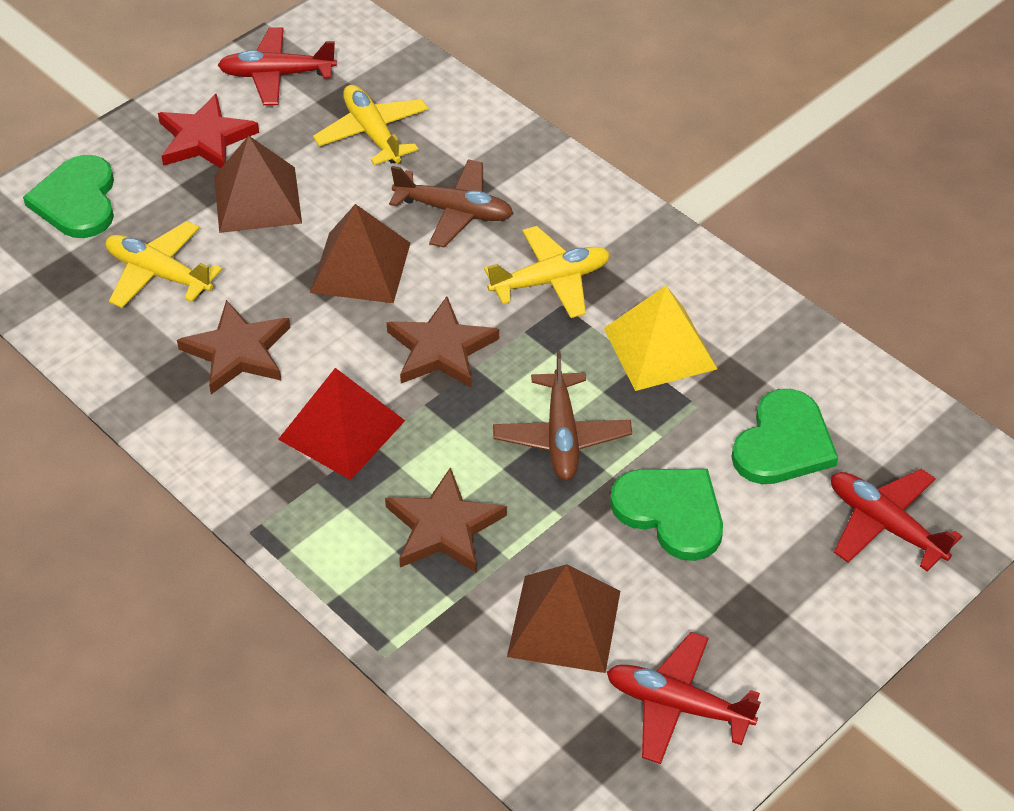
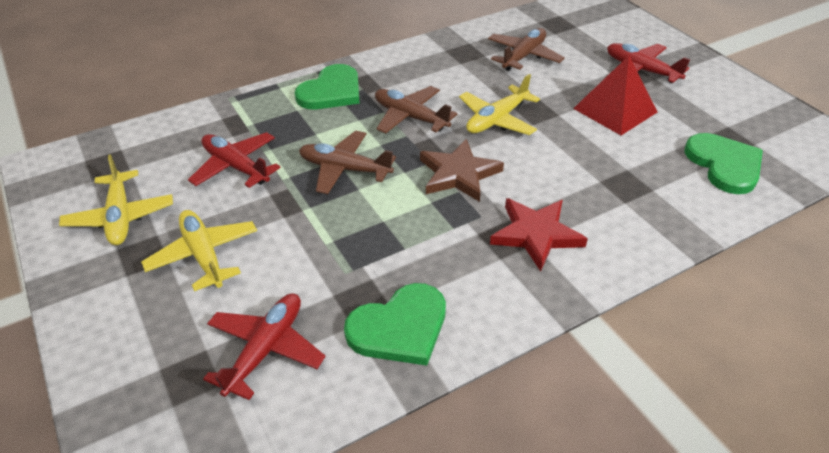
brown plane: 2 -> 3
brown pyramid: 3 -> 0
brown star: 3 -> 1
yellow pyramid: 1 -> 0

